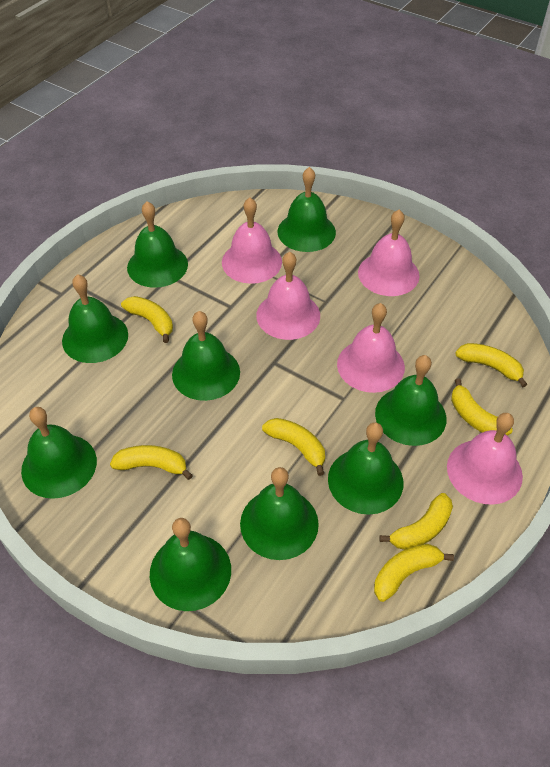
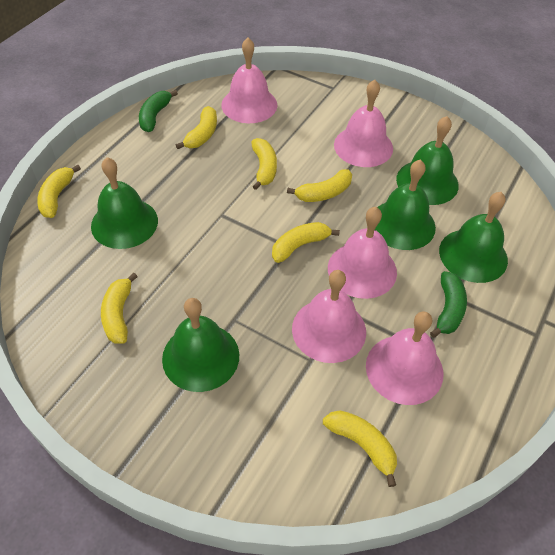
green banana: 0 -> 2
green bell: 9 -> 5

